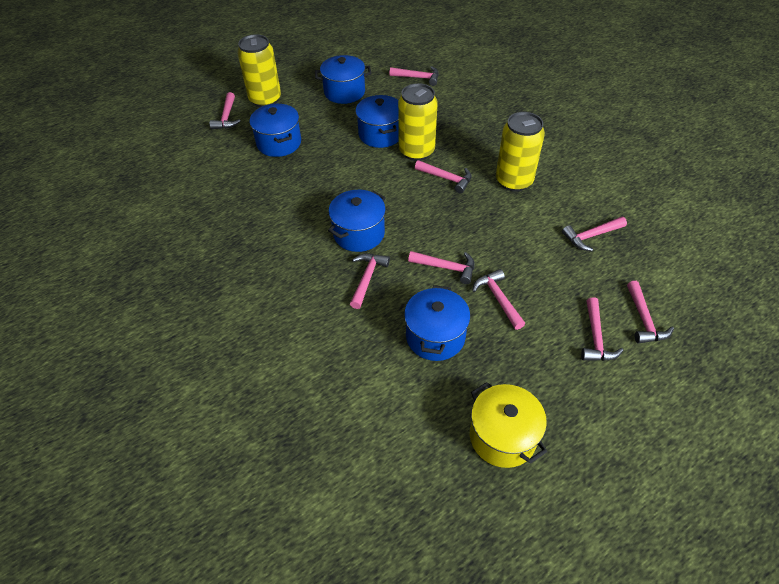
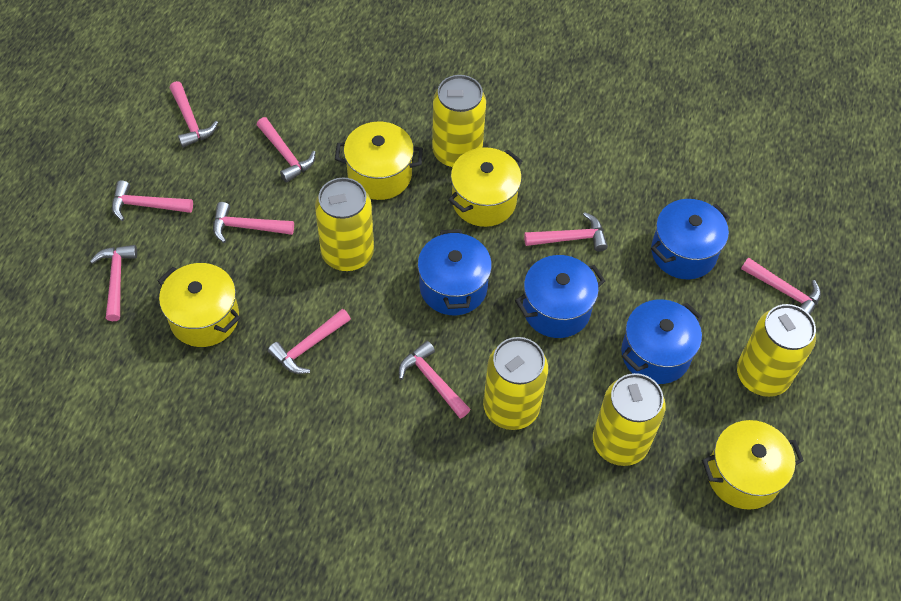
blue pot: 5 -> 4
yellow can: 3 -> 5
yellow pot: 1 -> 4

